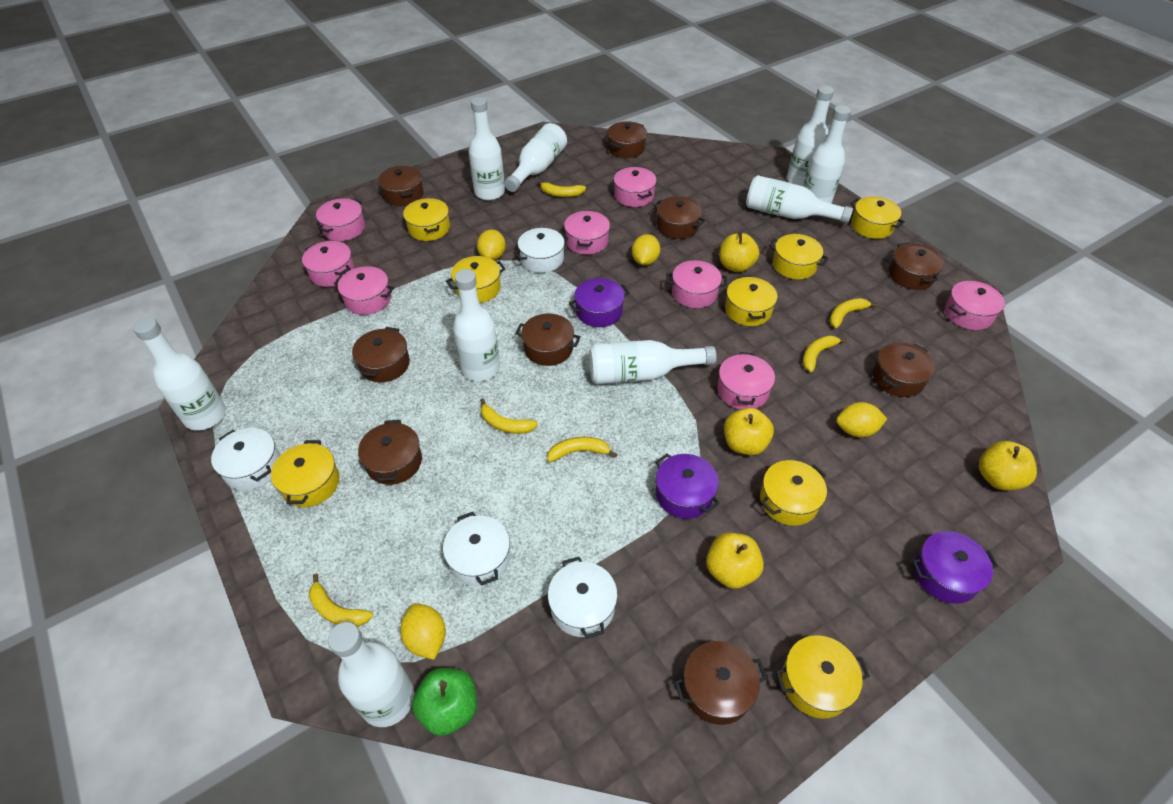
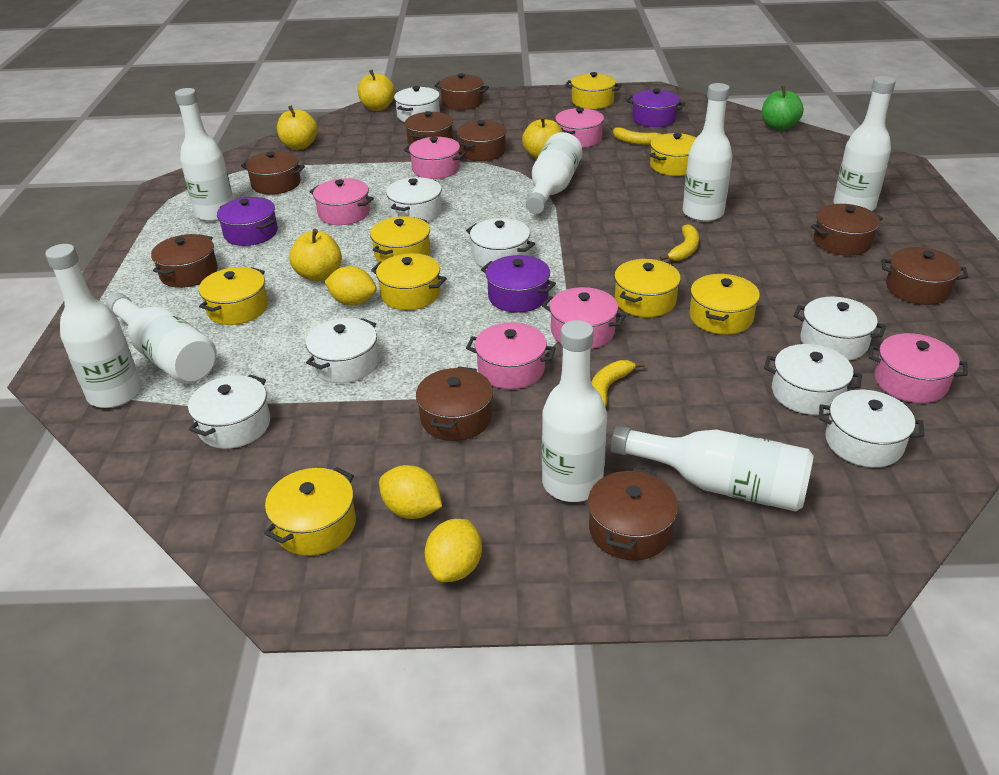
pink pot: 8 -> 6
white bottle: 9 -> 8
white pot: 4 -> 8
yellow banana: 6 -> 3
yellow lemon: 4 -> 3

